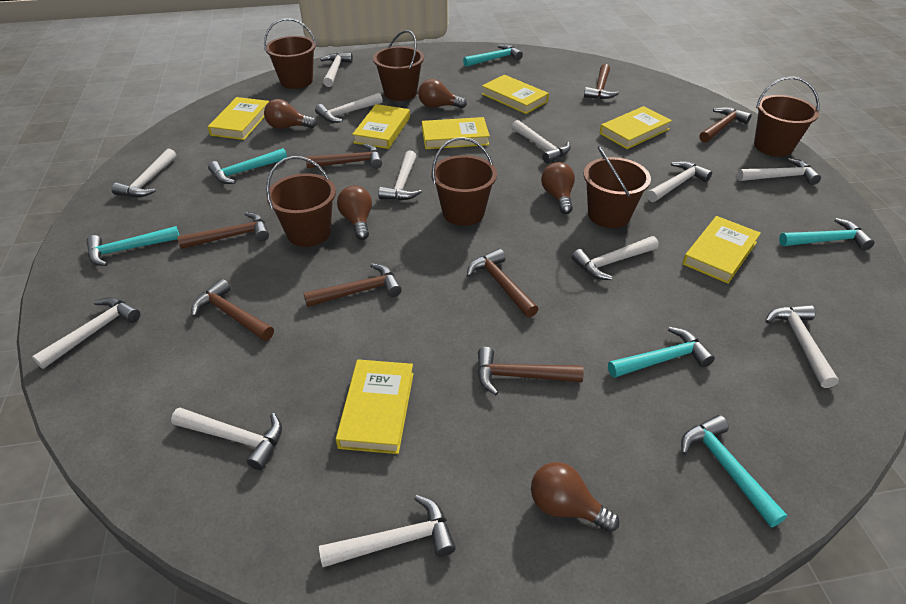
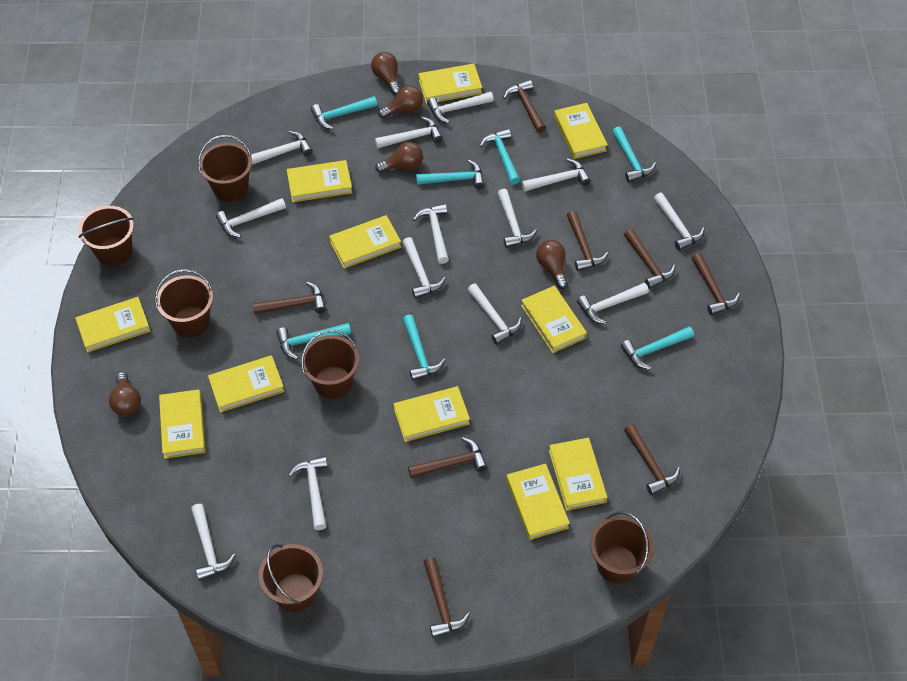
turquoise hammer: 6 -> 7
white hammer: 12 -> 13
yellow book: 7 -> 11

